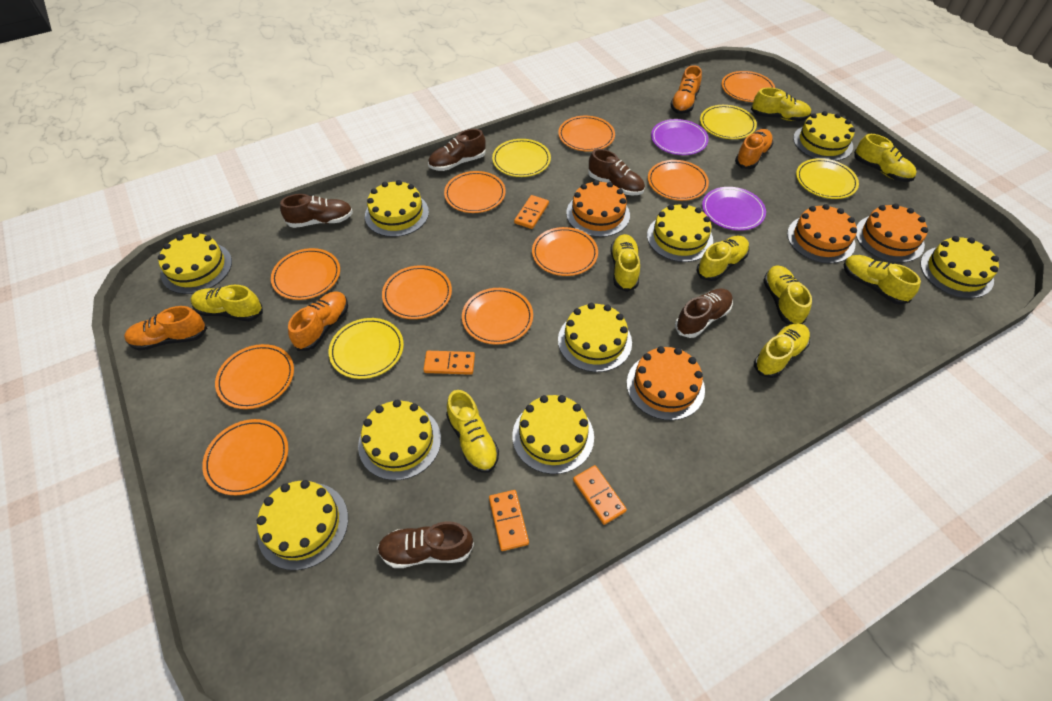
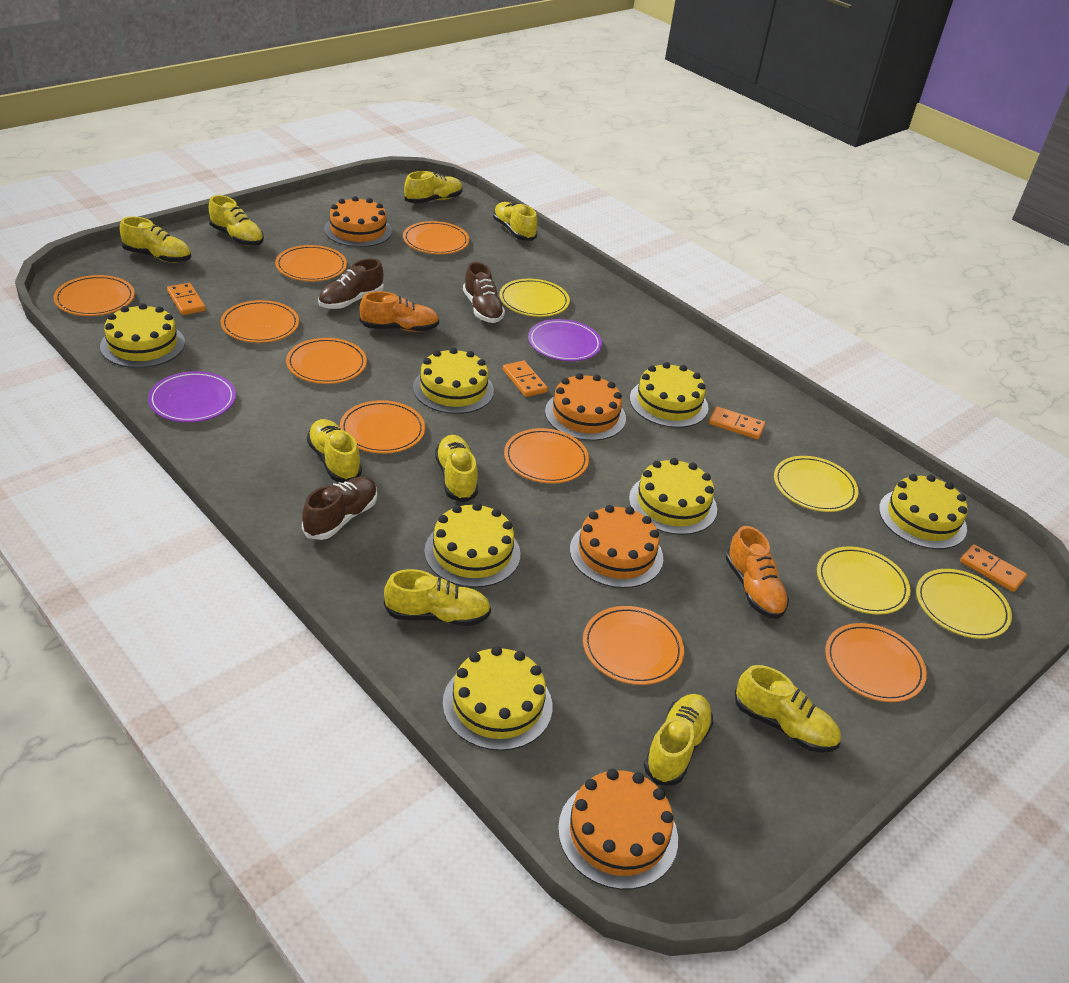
brown shoe: 5 -> 3
orange plate: 10 -> 9
orange shoe: 4 -> 2
yellow cake: 9 -> 7

